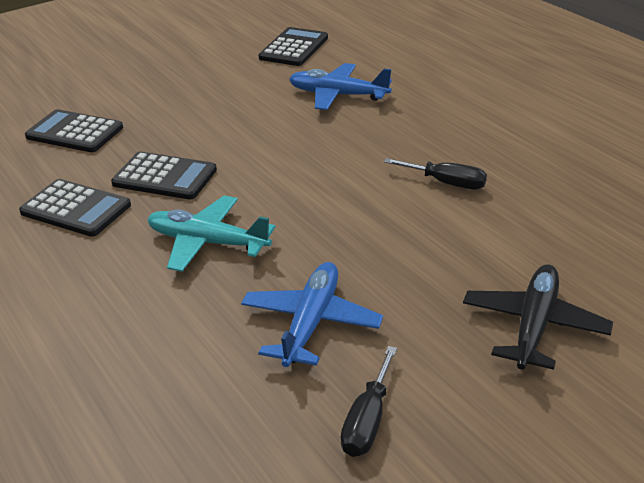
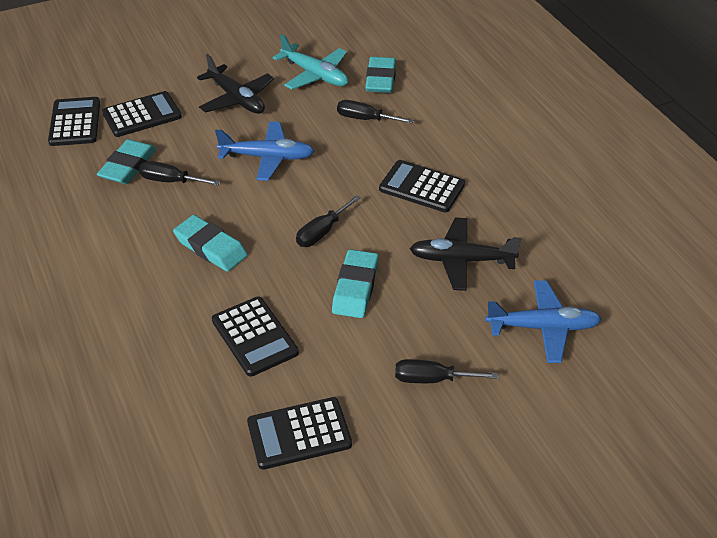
black calculator: 4 -> 5
black plane: 1 -> 2
black screwdriver: 2 -> 4
turquoise eraser: 0 -> 4

